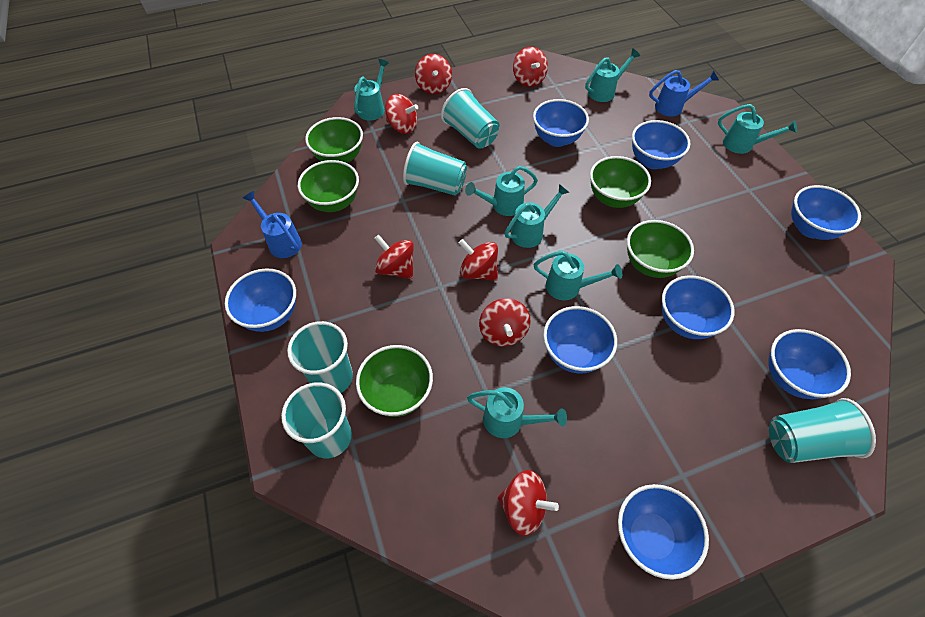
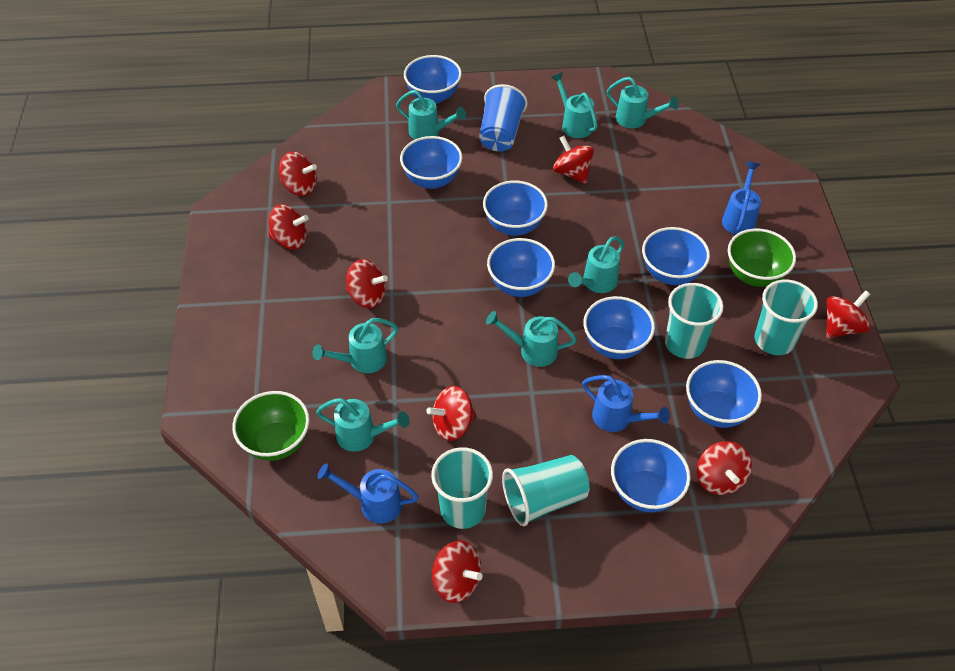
blue cup: 0 -> 1
blue watering can: 2 -> 3
green bowl: 5 -> 2
red spinning top: 7 -> 8
turquoise cup: 5 -> 4

